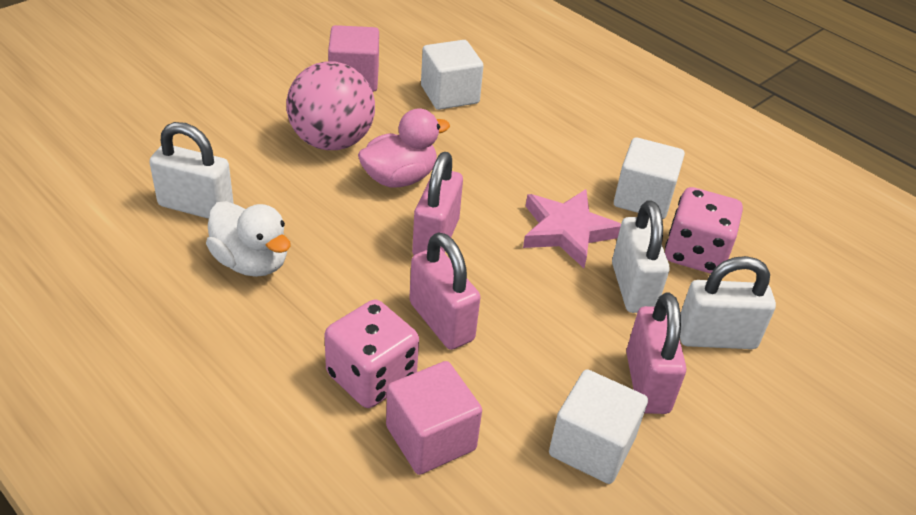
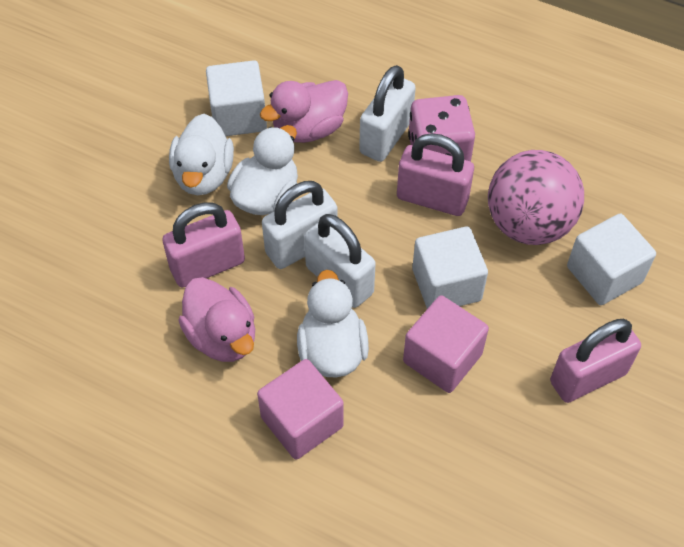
pink dice: 2 -> 1
pink duck: 1 -> 2
pink star: 1 -> 0
white duck: 1 -> 3

